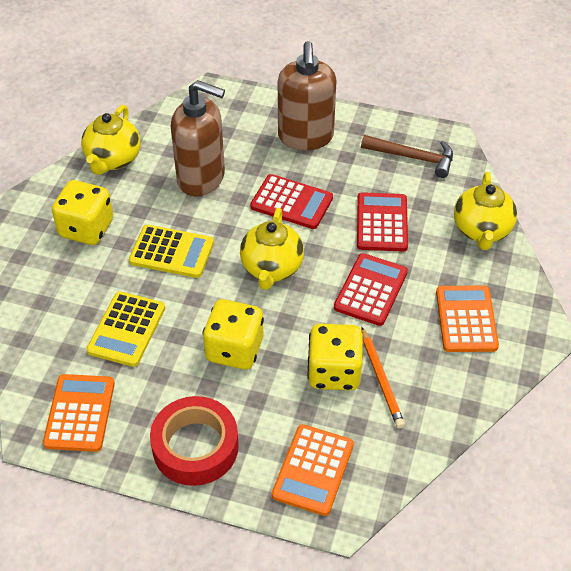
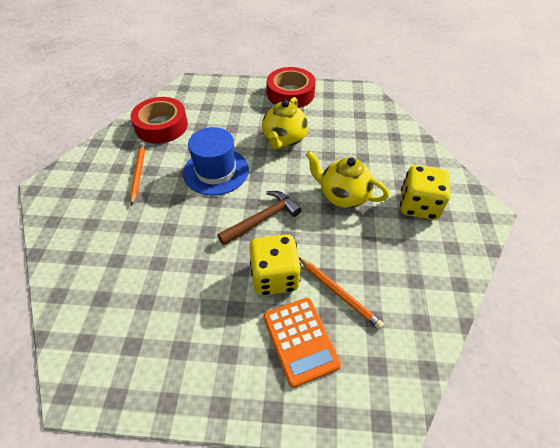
blue hat: 0 -> 1
brown soap dispenser: 2 -> 0
orange calculator: 3 -> 1
orange pencil: 1 -> 2
red calculator: 3 -> 0
red tape: 1 -> 2
yellow calculator: 2 -> 0
yellow dice: 3 -> 2
yellow teapot: 3 -> 2

